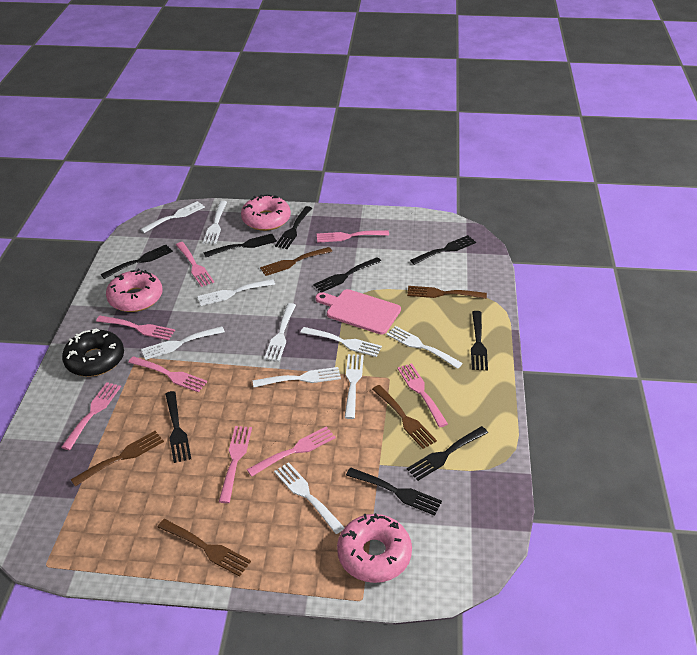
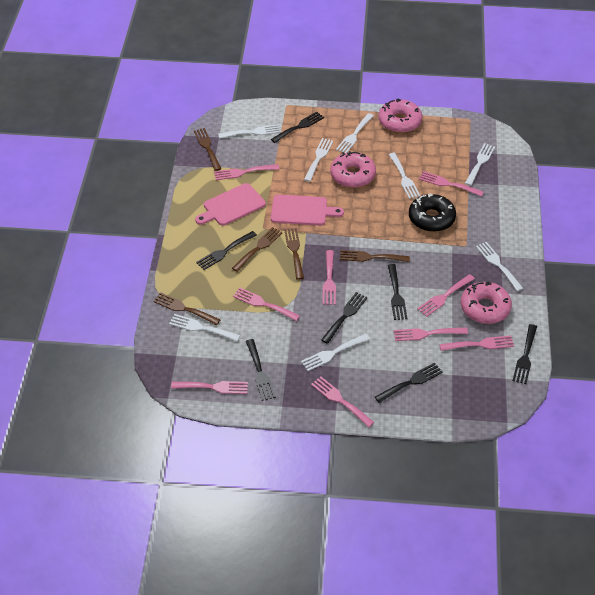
black fork: 9 -> 7
pink cutting board: 1 -> 2
pink fork: 8 -> 9
white fork: 10 -> 8

